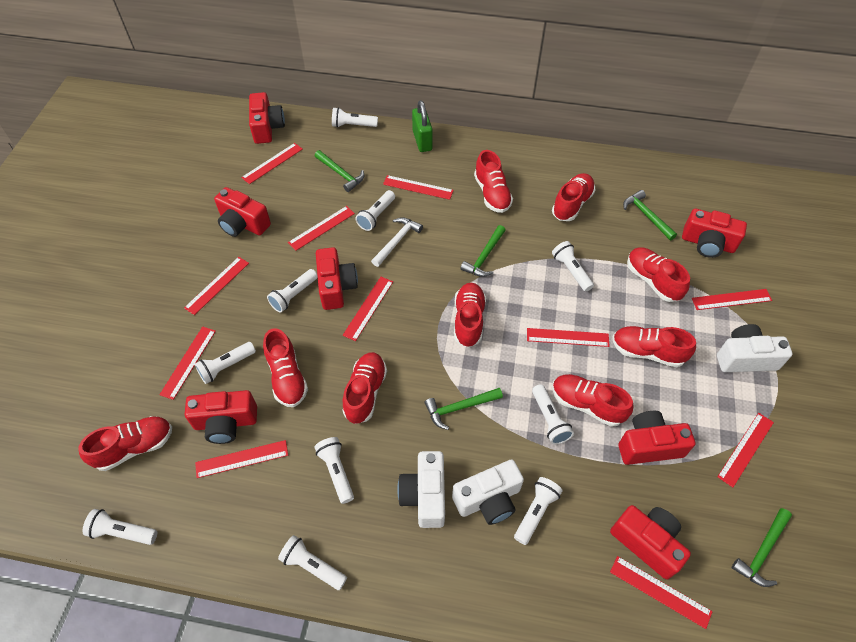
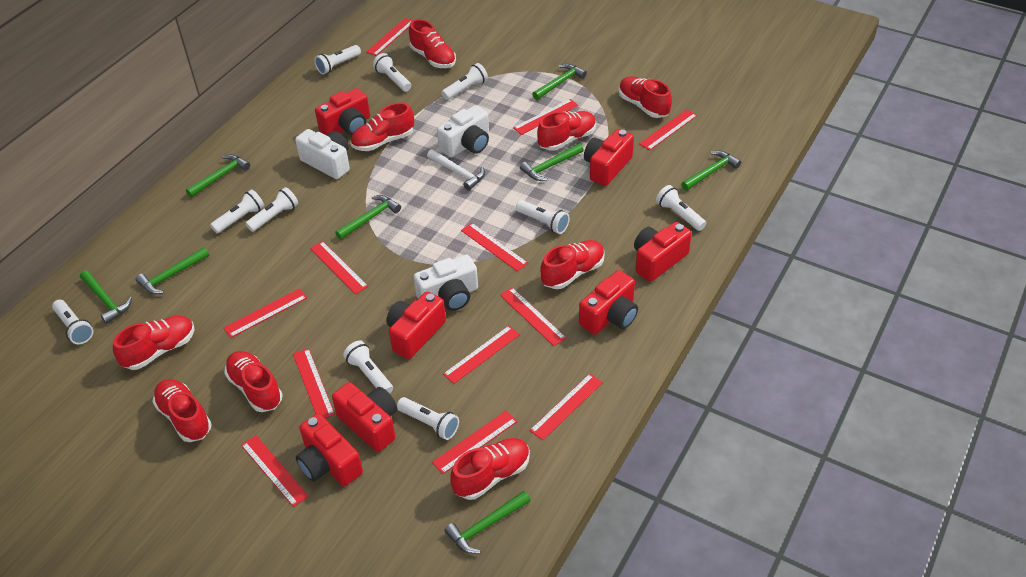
green hammer: 5 -> 8
green padlock: 1 -> 0
red ruler: 11 -> 12

